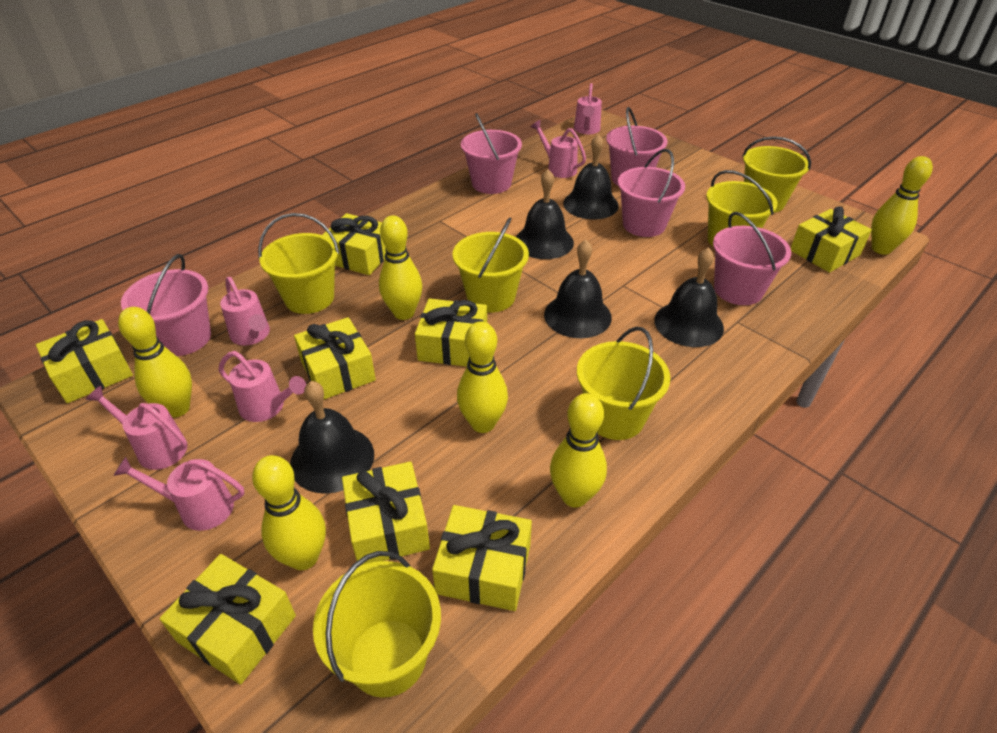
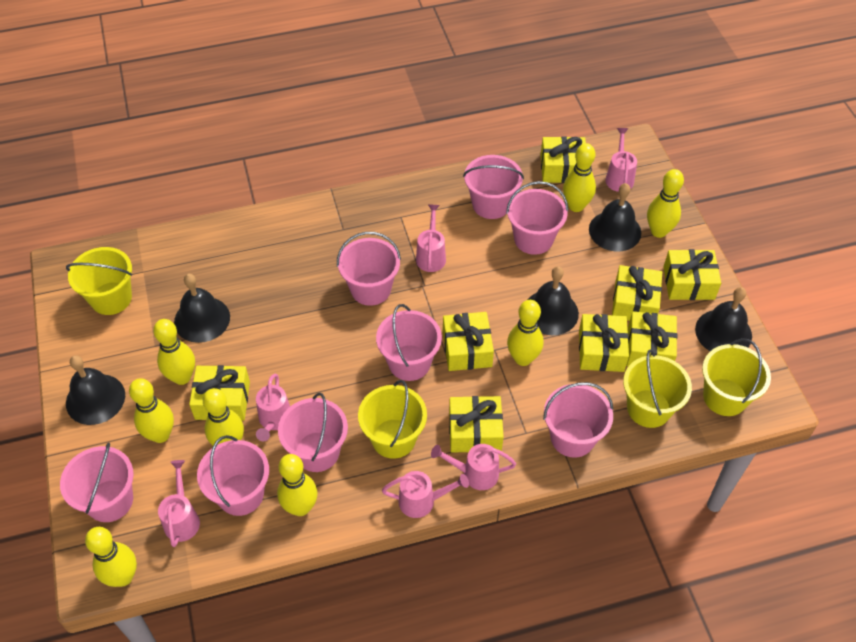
pink bucket: 5 -> 8
yellow bowling pin: 6 -> 8
yellow bucket: 6 -> 4

